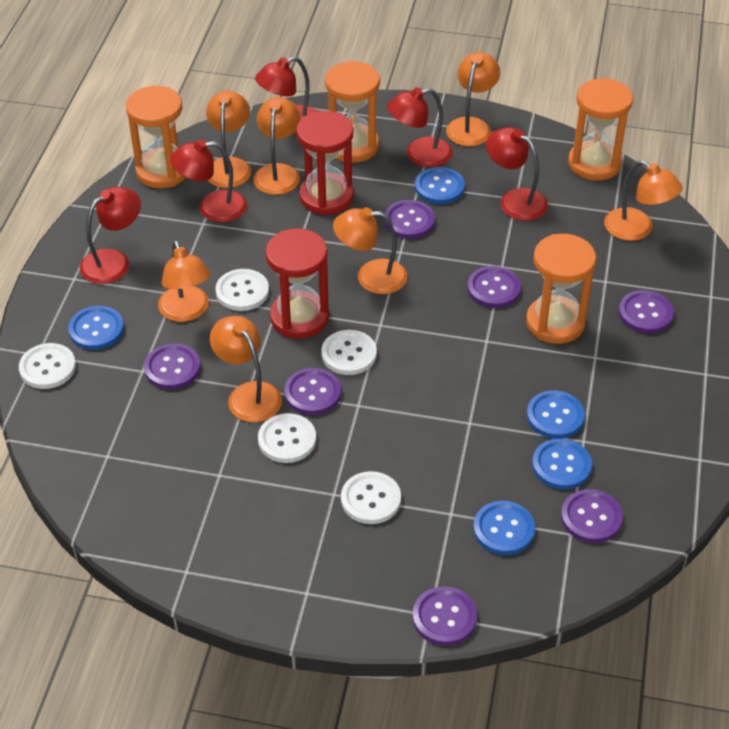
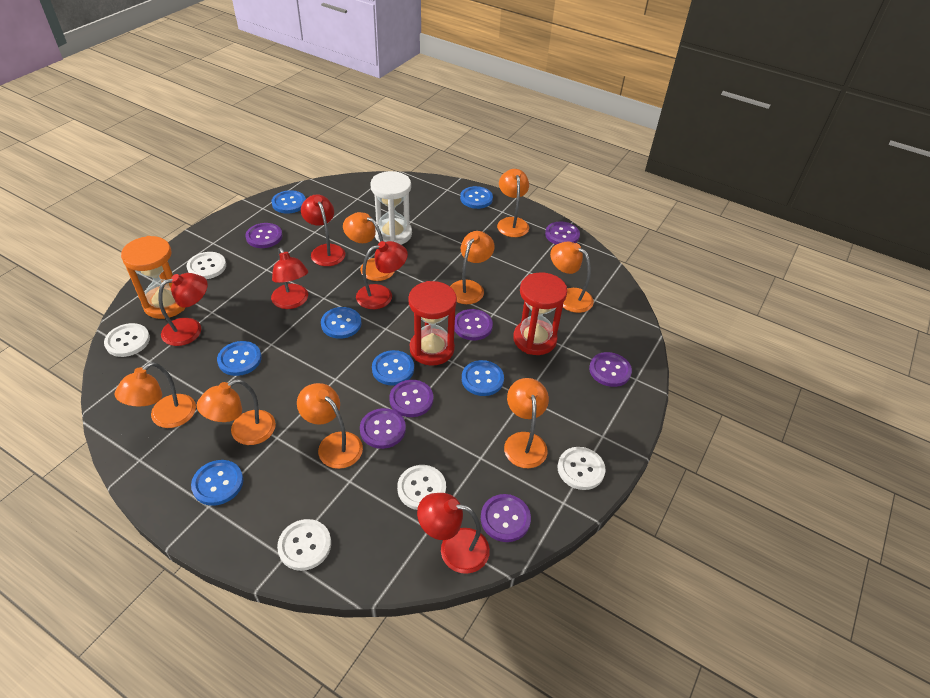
blue button: 5 -> 7
orange hourglass: 4 -> 1
orange lamp: 7 -> 8
white hourglass: 0 -> 1

